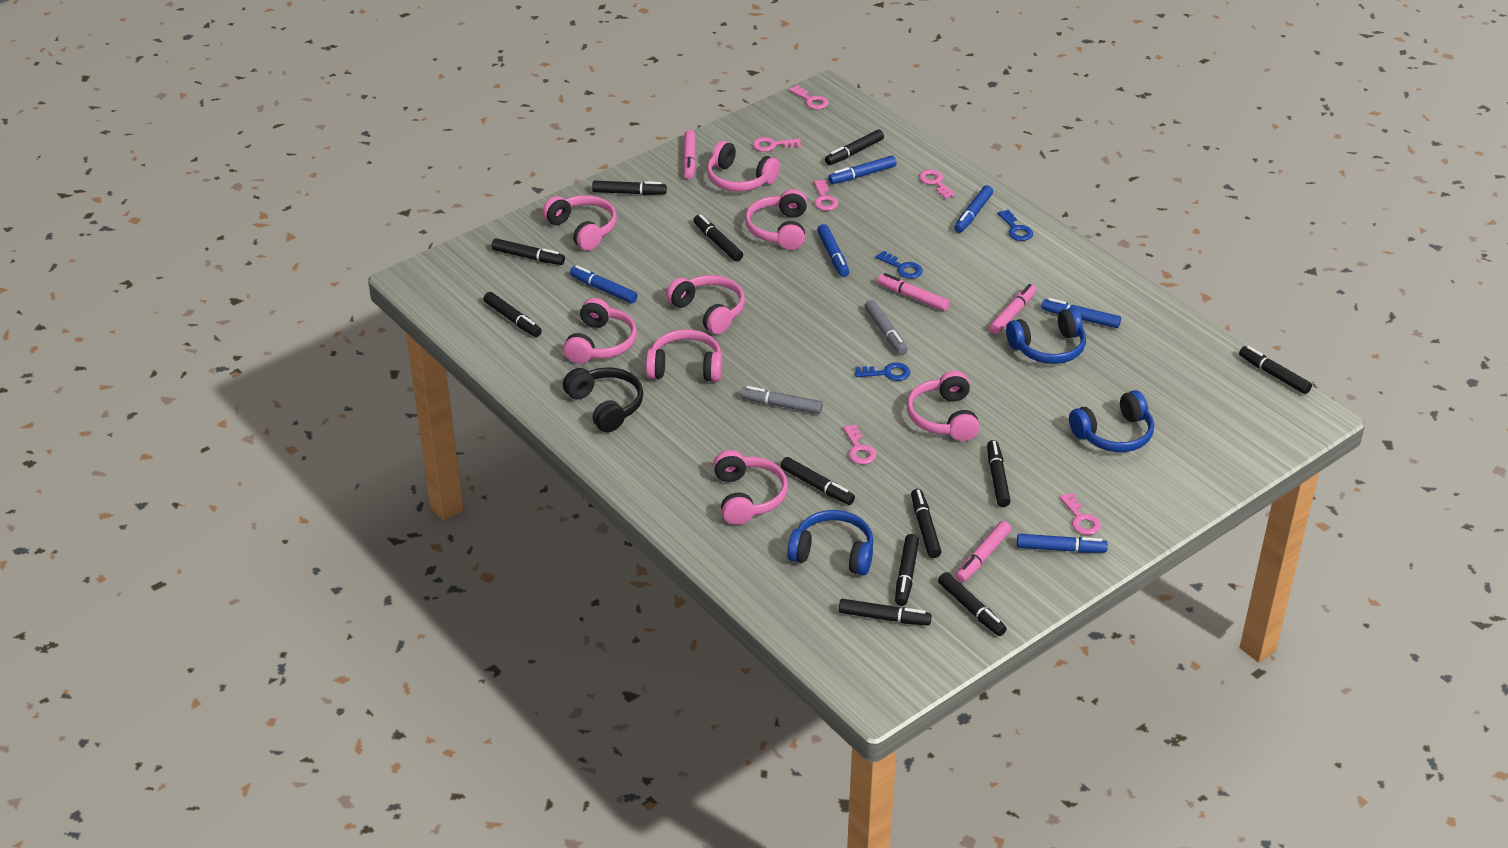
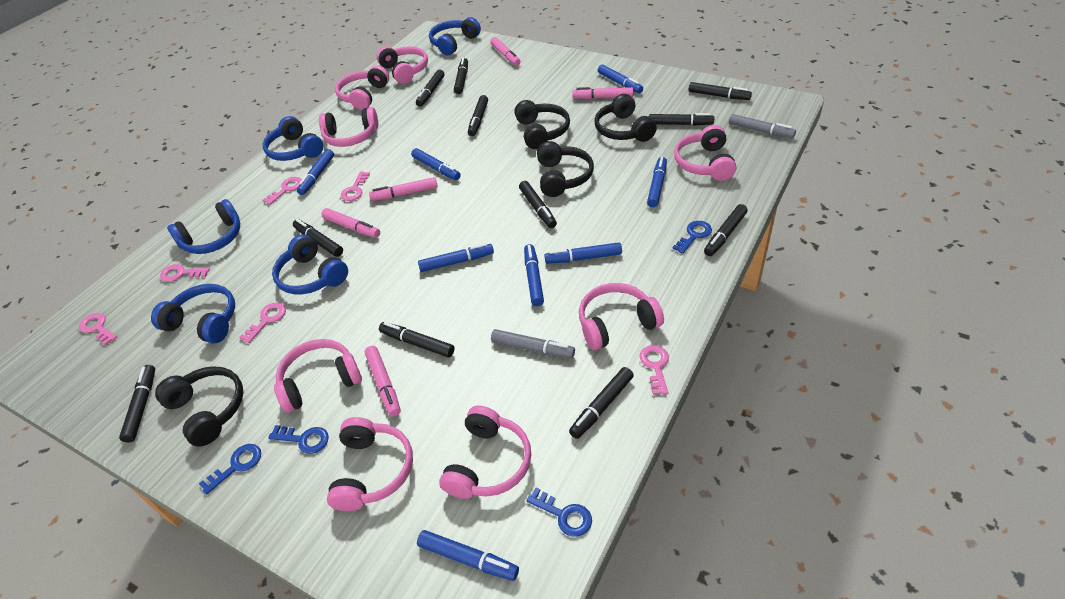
black headphones: 1 -> 4
black marker: 12 -> 11
blue headphones: 3 -> 5
blue key: 3 -> 4
blue marker: 6 -> 8
pink marker: 4 -> 5

